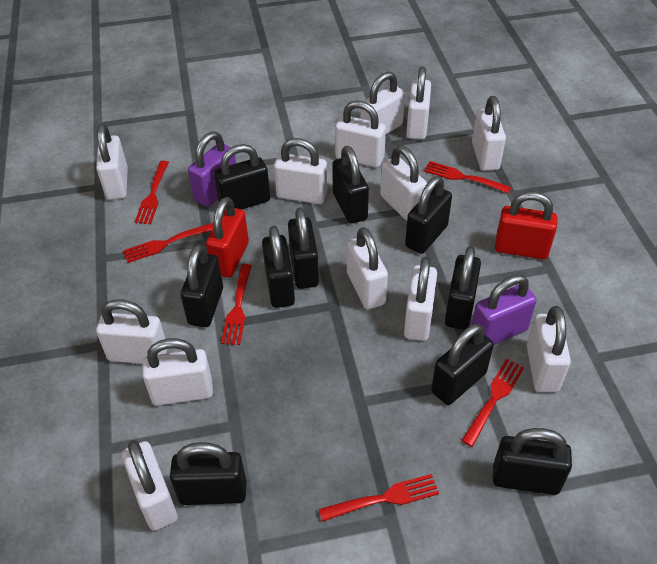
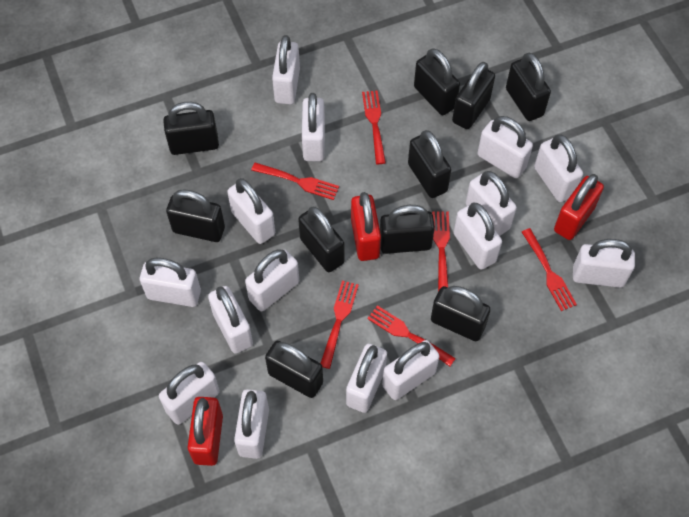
purple padlock: 2 -> 0
red padlock: 2 -> 3
white padlock: 13 -> 15

